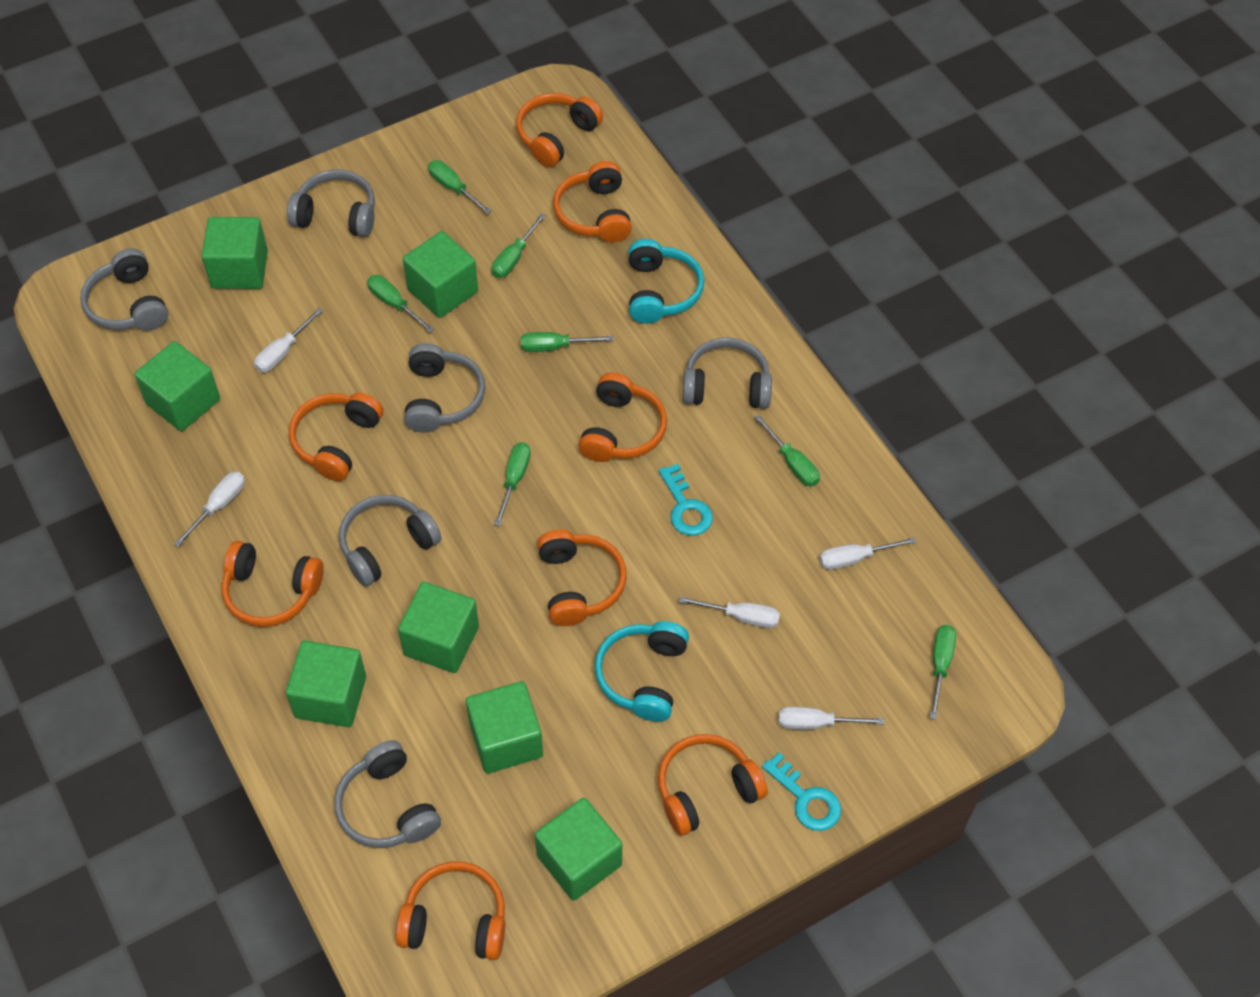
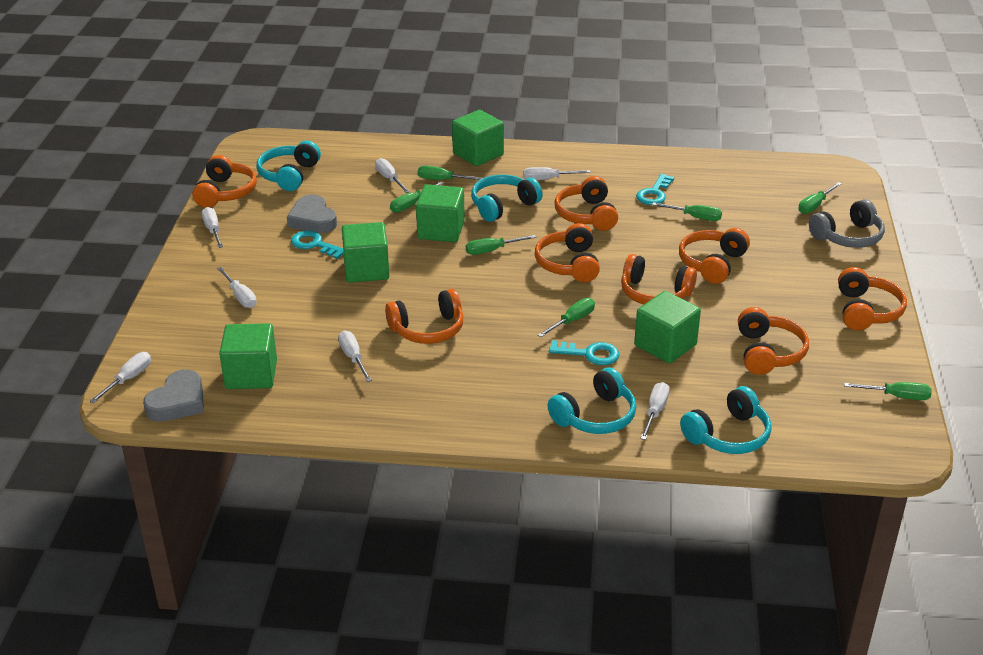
green cube: 7 -> 5
grey headphones: 6 -> 1
grey heart: 0 -> 2
turquoise headphones: 2 -> 4
turquoise key: 2 -> 3
white screwdriver: 5 -> 7

